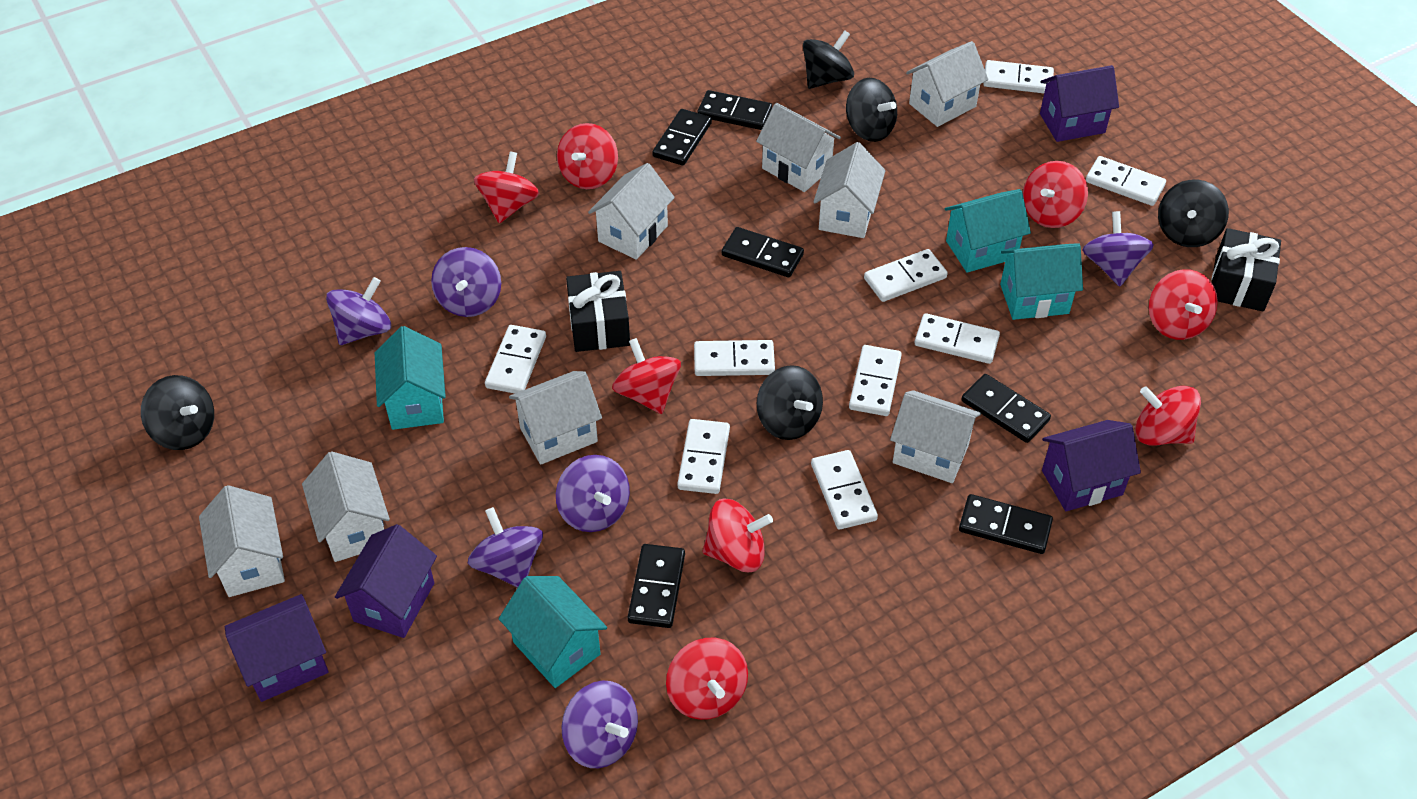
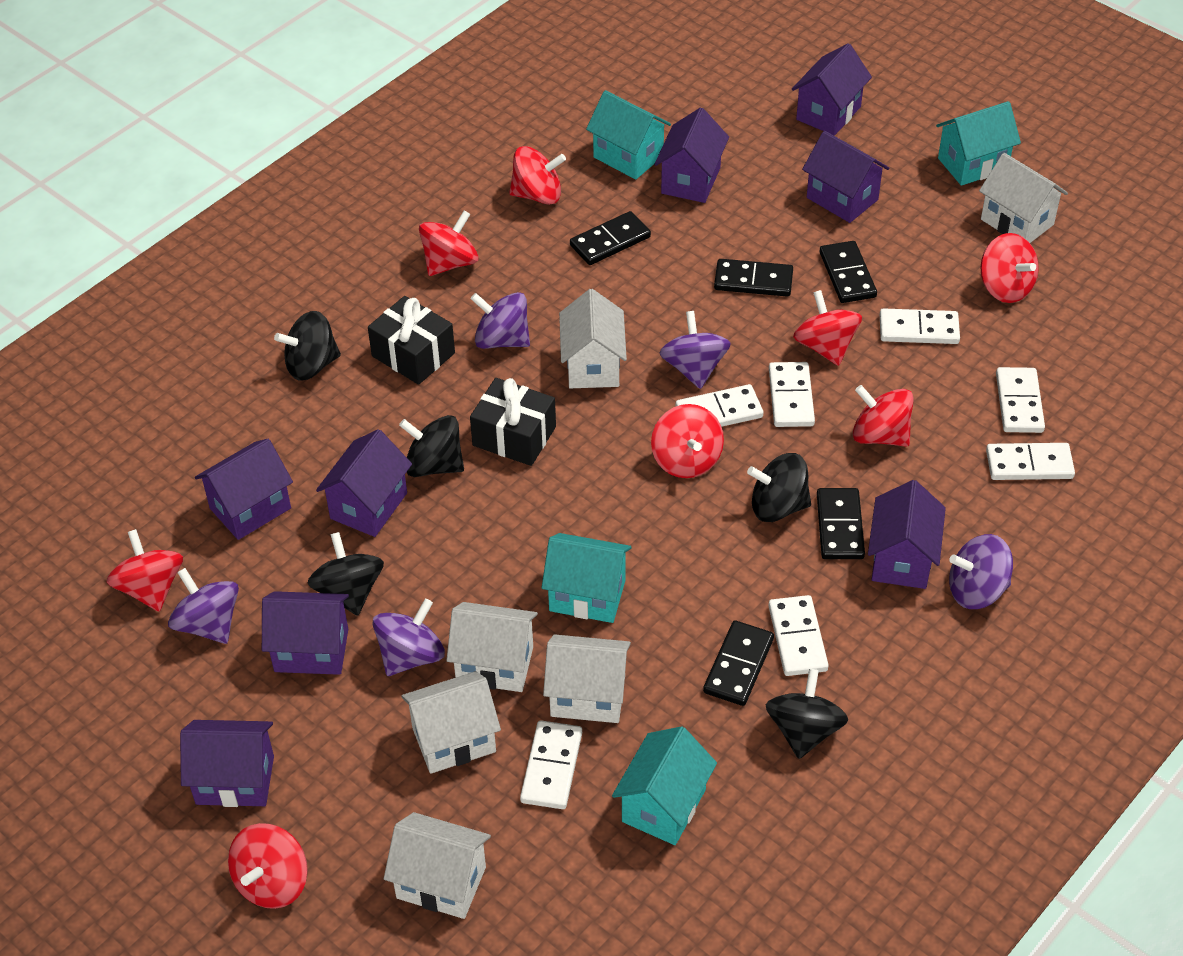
black domino: 6 -> 5
purple house: 4 -> 8
purple spinning top: 6 -> 5
white domino: 9 -> 7
white house: 8 -> 6

